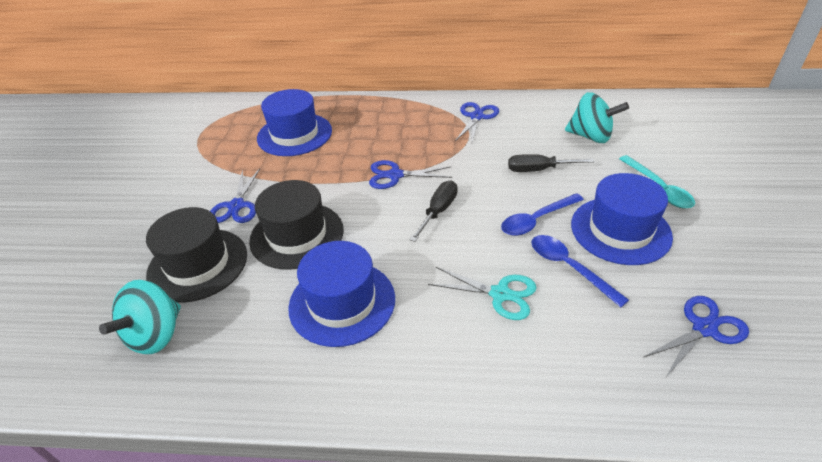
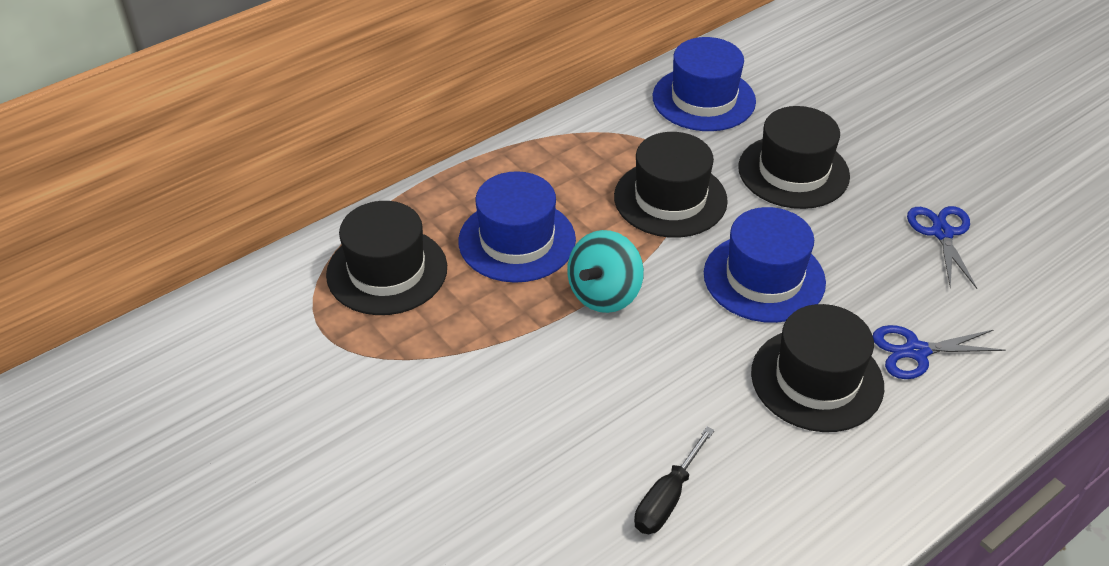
black hat: 2 -> 4
black screwdriver: 2 -> 1
blue scissors: 4 -> 2
blue spoon: 2 -> 0
turquoise scissors: 1 -> 0
turquoise spinning top: 2 -> 1
turquoise spoon: 1 -> 0

